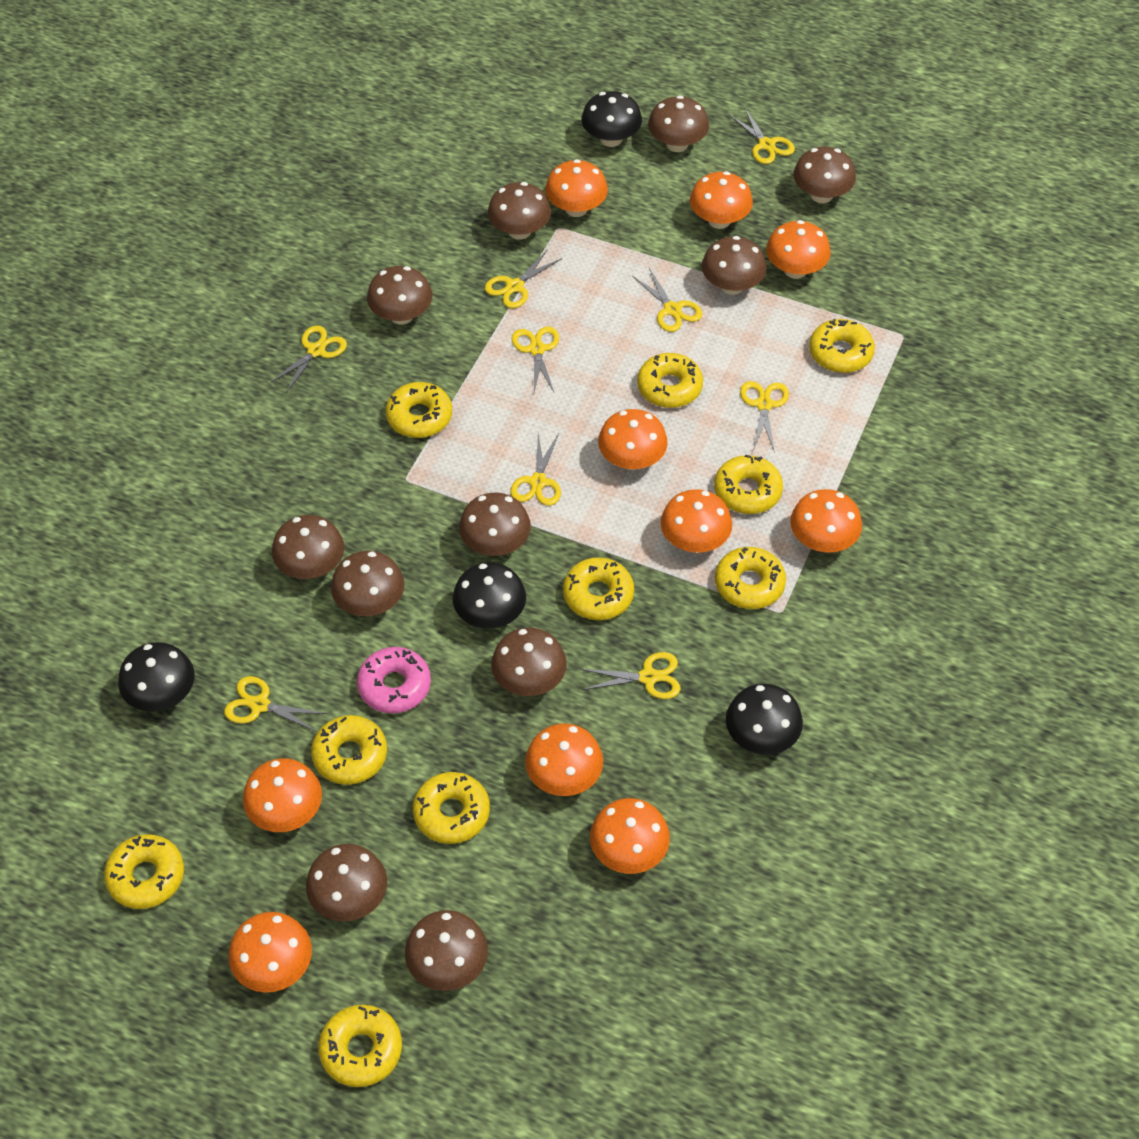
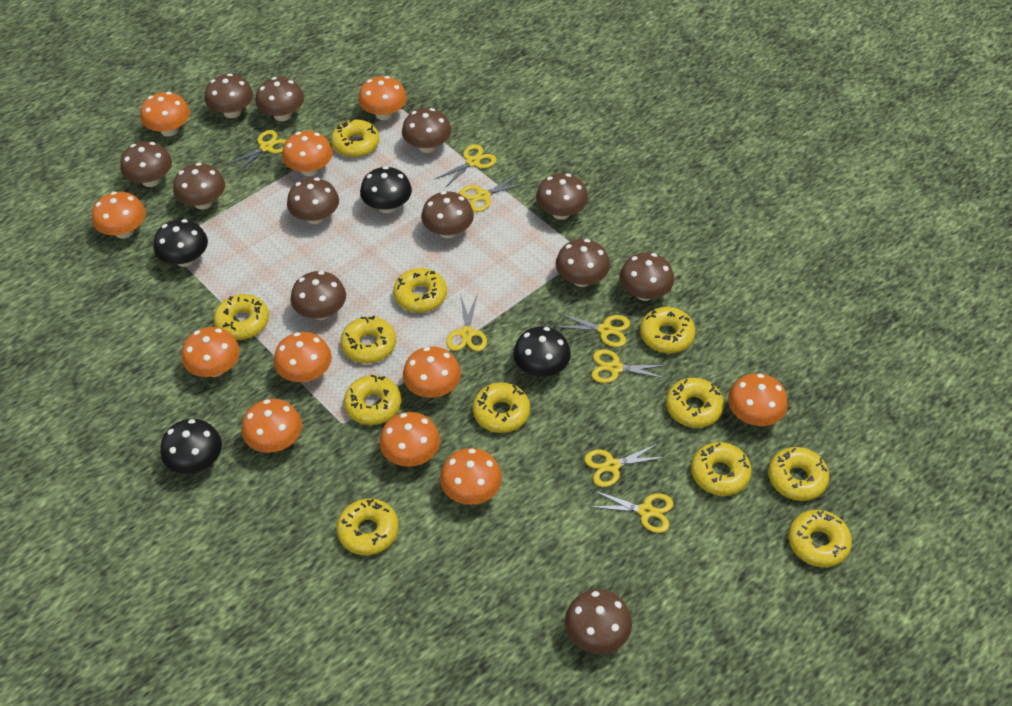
brown mushroom: 11 -> 12
orange mushroom: 10 -> 11
pink donut: 1 -> 0
yellow donut: 10 -> 12
yellow scissors: 9 -> 8

